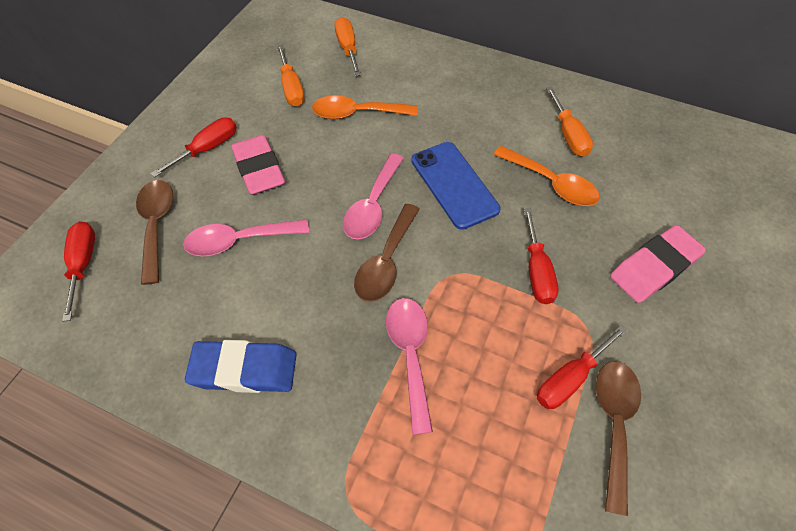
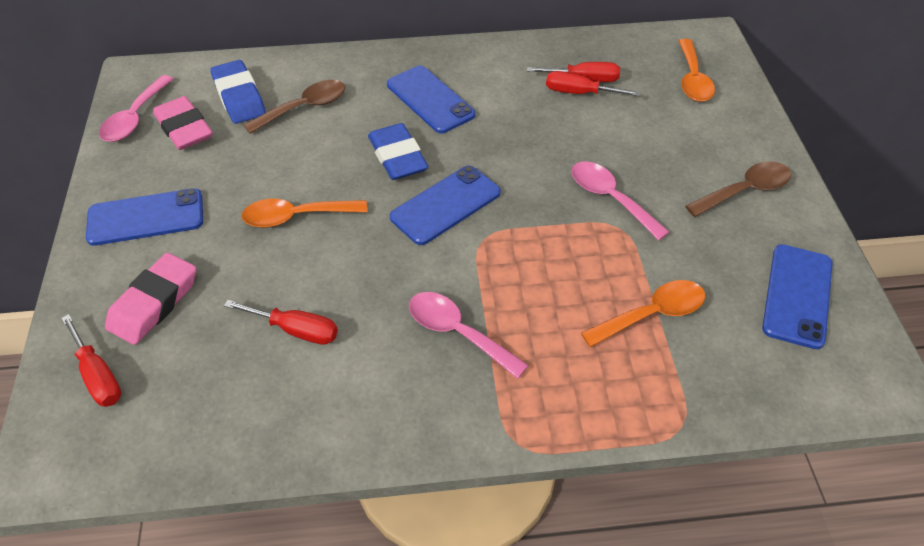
blue eraser: 1 -> 2
blue phone: 1 -> 4
brown spoon: 3 -> 2
orange screwdriver: 3 -> 0
orange spoon: 2 -> 3

